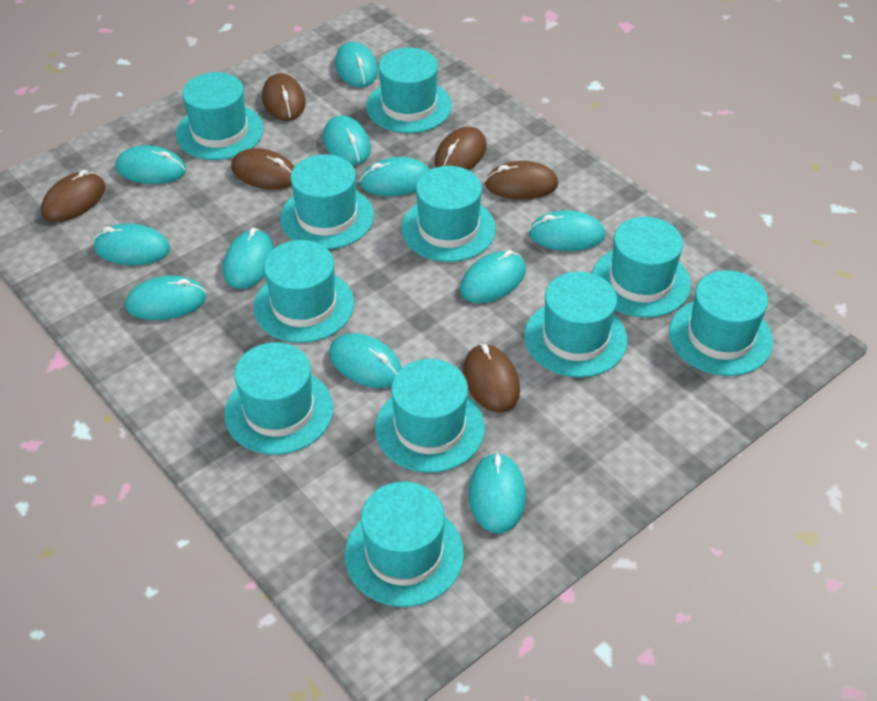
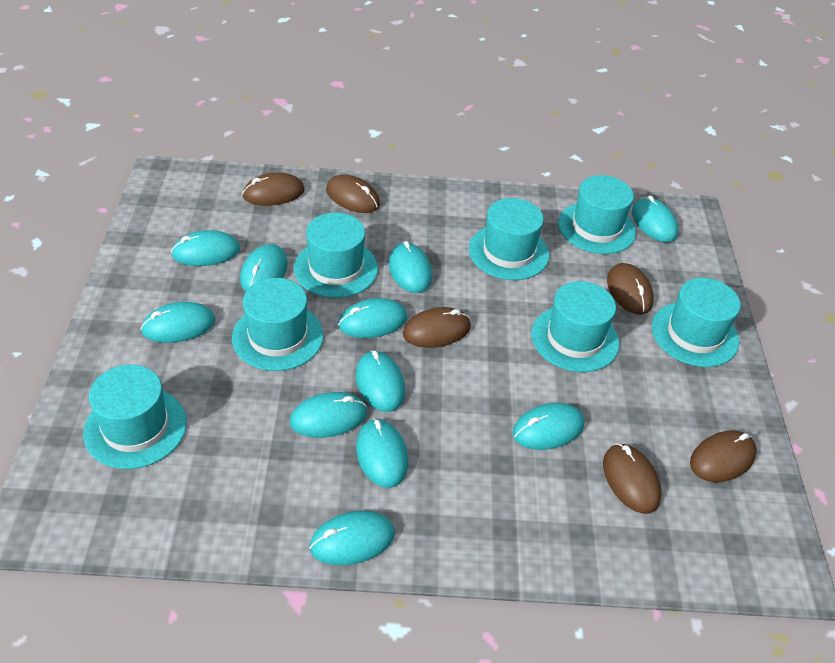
turquoise hat: 11 -> 7

